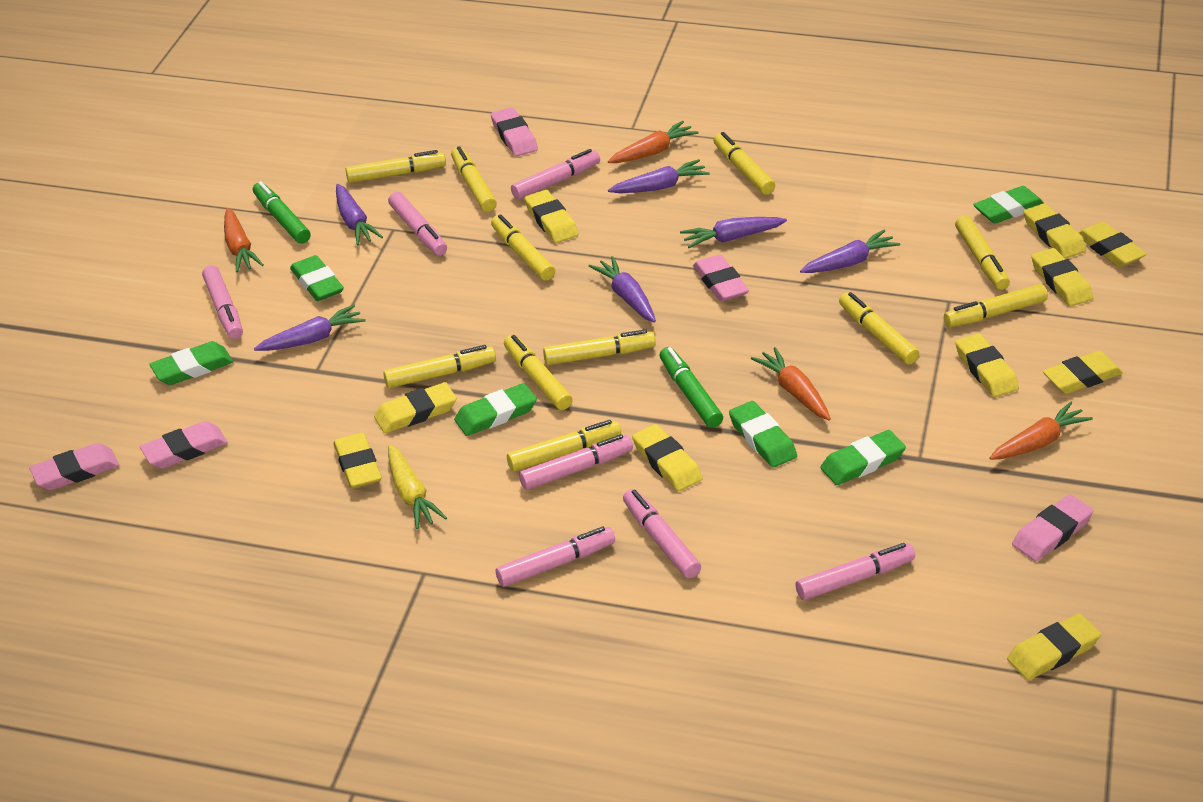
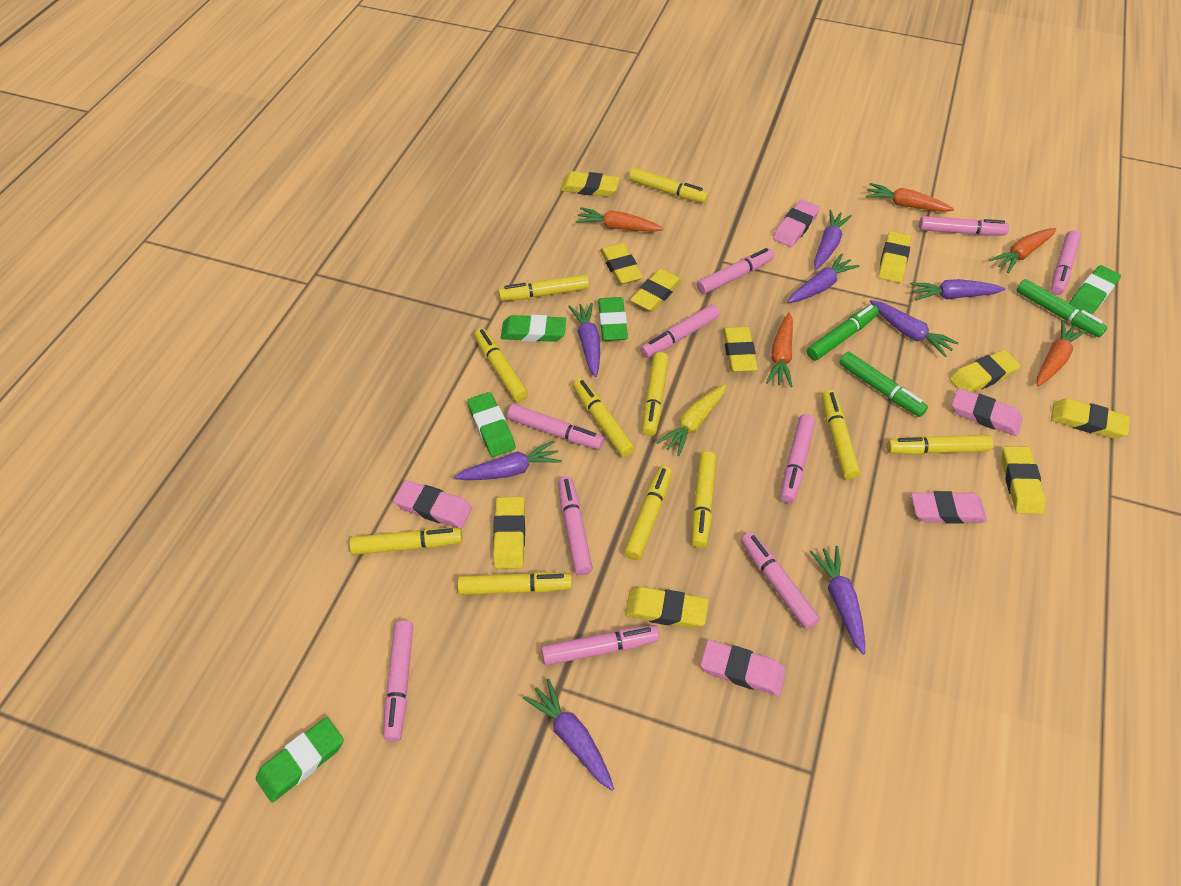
green eraser: 6 -> 5
green marker: 2 -> 3
orange carrot: 4 -> 5
pink marker: 7 -> 10
purple carrot: 6 -> 8

